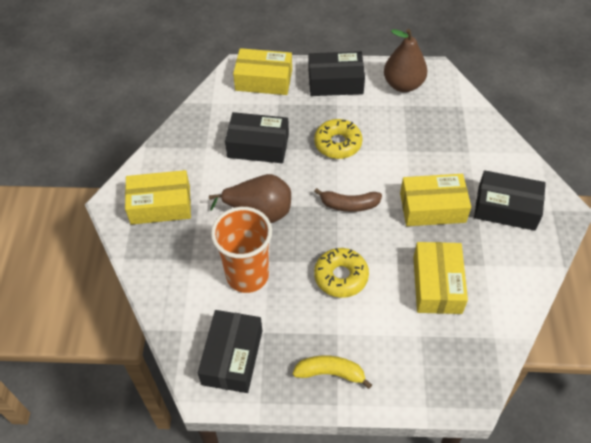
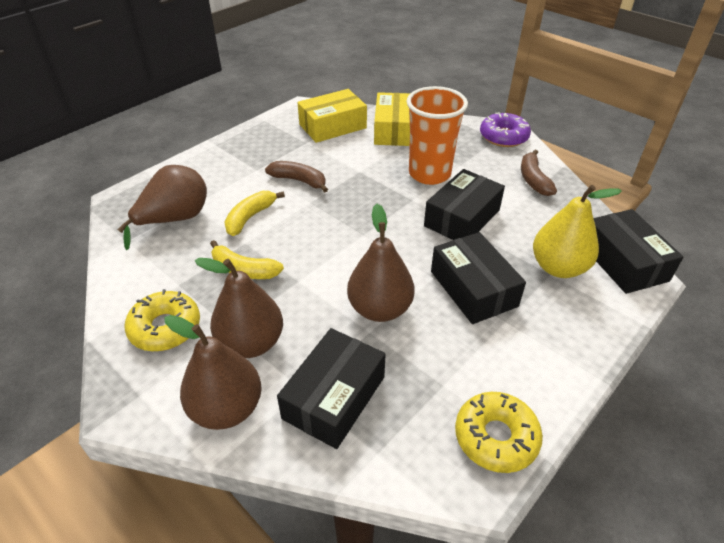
brown banana: 1 -> 2
brown pear: 2 -> 4
purple donut: 0 -> 1
yellow banana: 1 -> 2
yellow box: 4 -> 2
yellow pear: 0 -> 1

